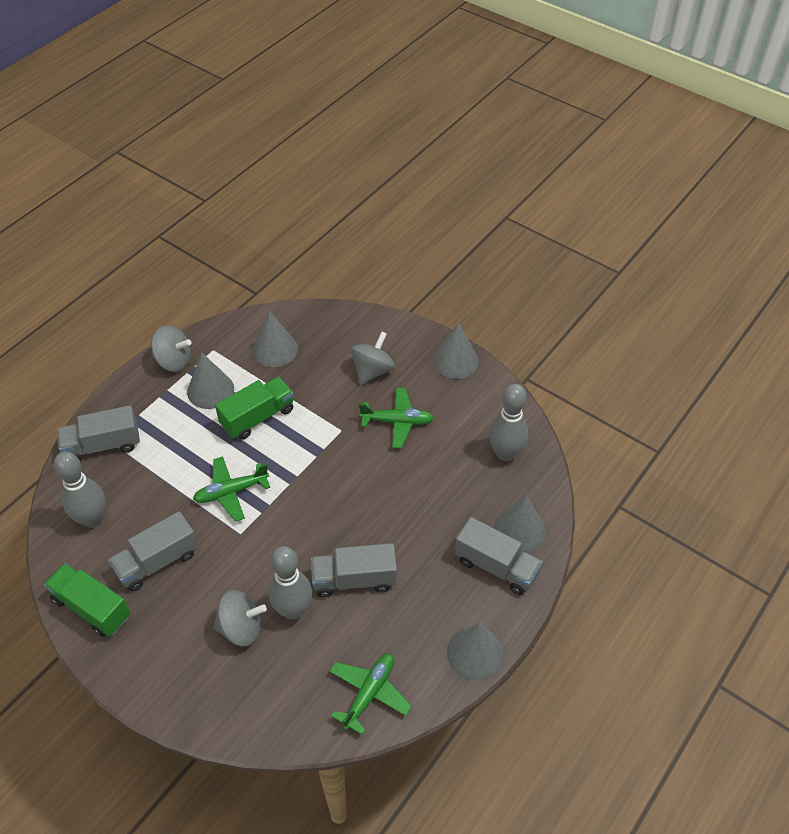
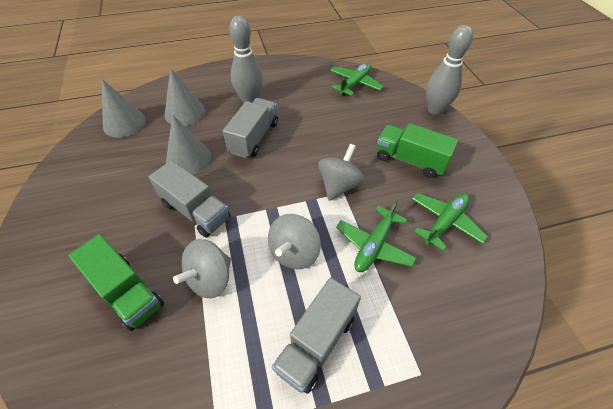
grey bowling pin: 3 -> 2
grey cone: 5 -> 3
grey truck: 4 -> 3

